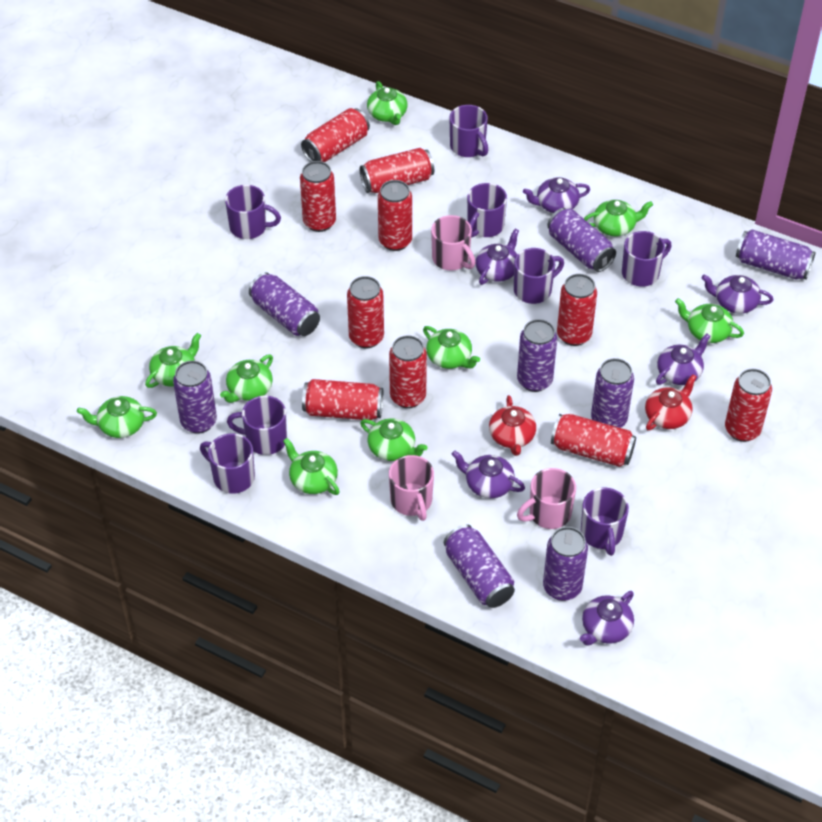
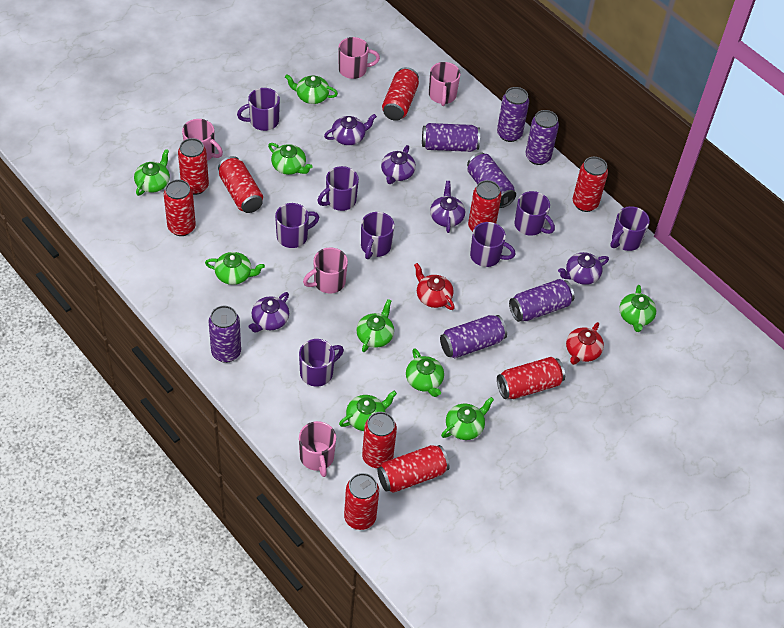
pink mug: 3 -> 5
purple can: 8 -> 7
purple teapot: 6 -> 5

